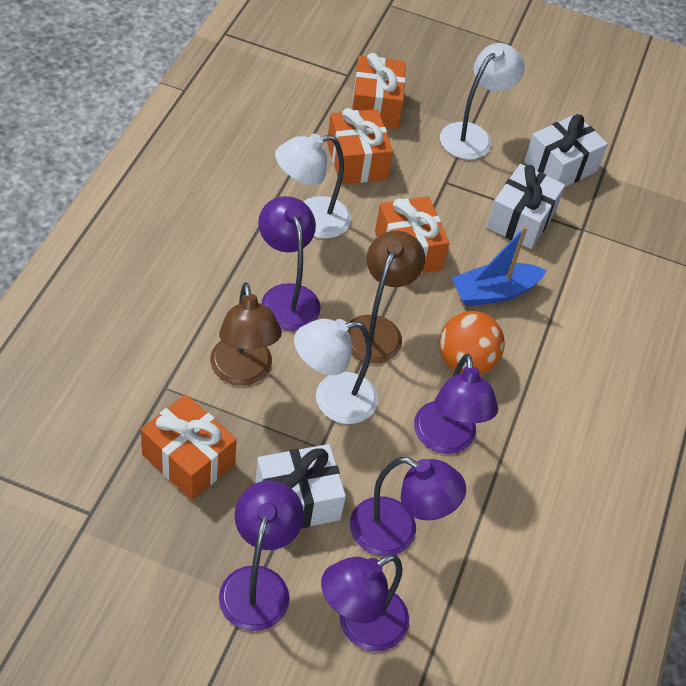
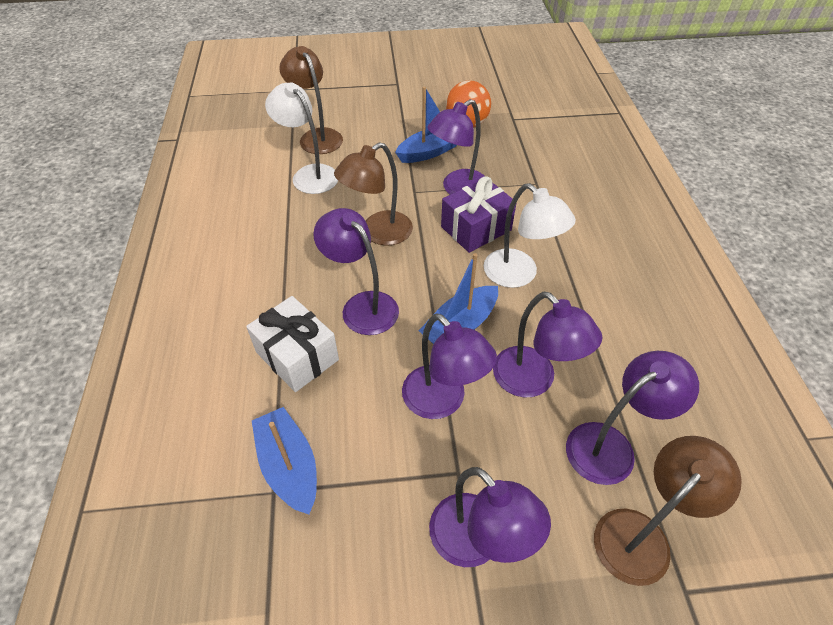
blue boat: 1 -> 3
brown lamp: 2 -> 3
orange gift: 4 -> 0
purple gift: 0 -> 1
purple lamp: 5 -> 6
white gift: 3 -> 1
white lamp: 3 -> 2

